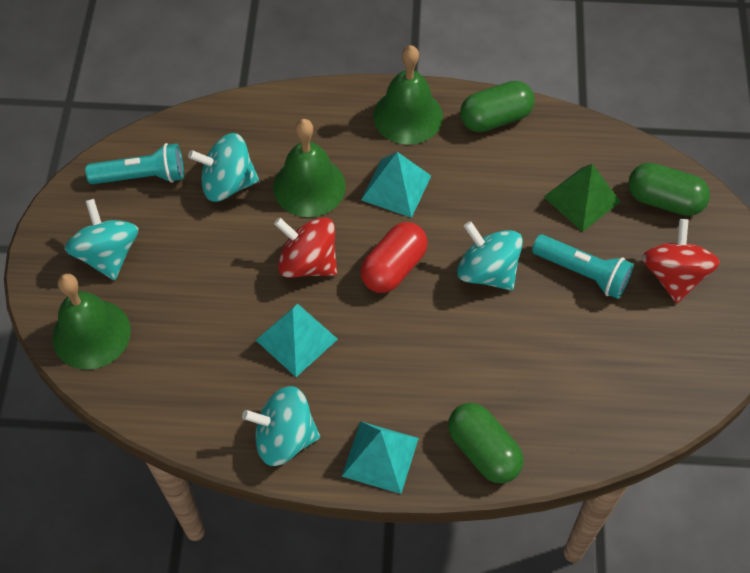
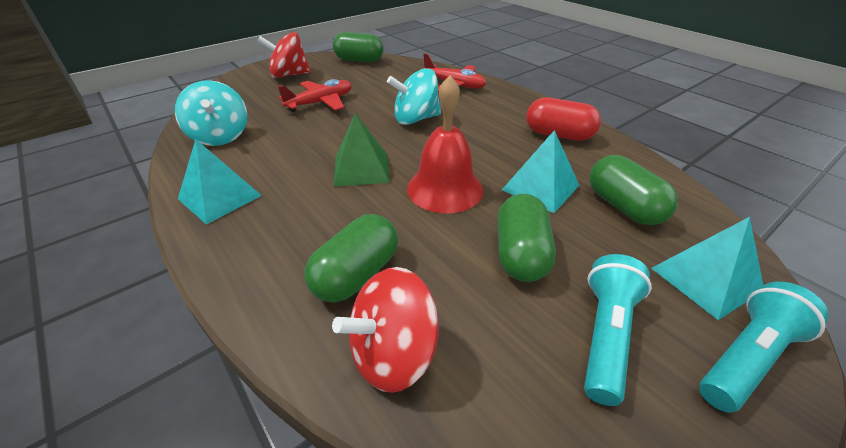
green bell: 3 -> 0
green capsule: 3 -> 4
red bell: 0 -> 1
red plane: 0 -> 2
turquoise spinning top: 4 -> 2

